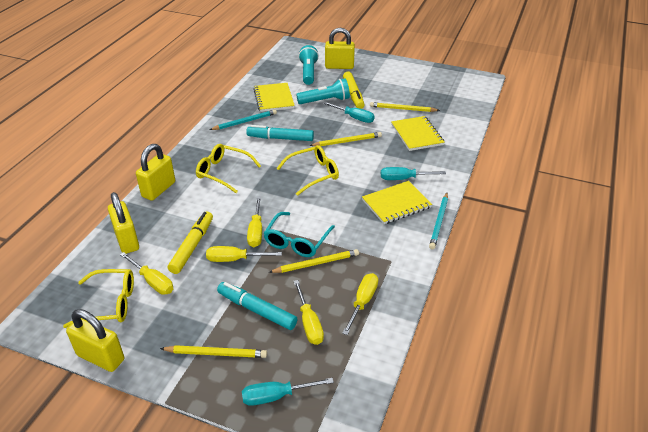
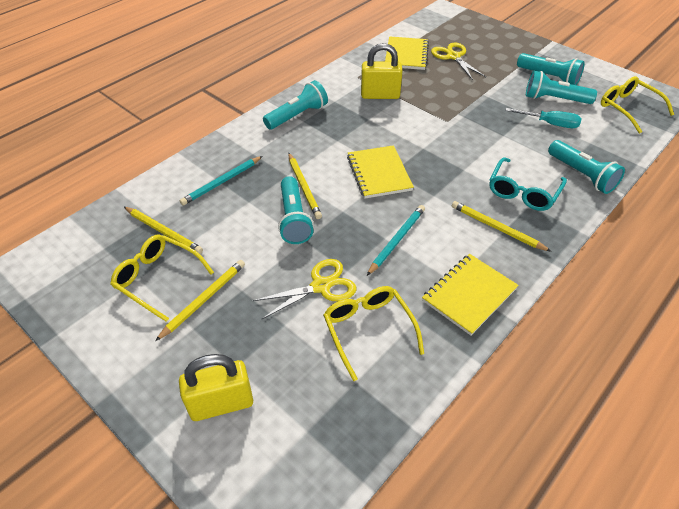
turquoise flashlight: 2 -> 5
turquoise marker: 2 -> 0
turquoise screwdriver: 3 -> 1
yellow marker: 2 -> 0
yellow padlock: 4 -> 2
yellow scissors: 0 -> 2
yellow screwdriver: 5 -> 0

